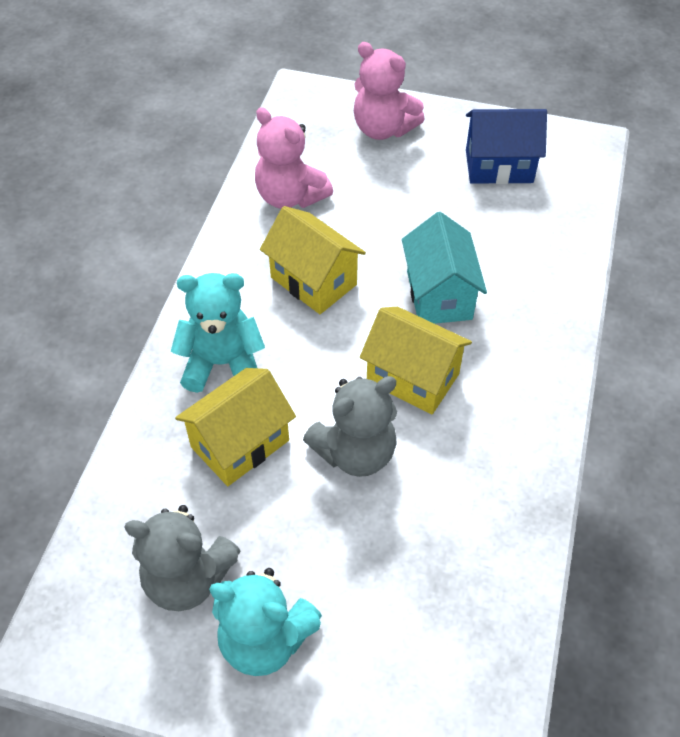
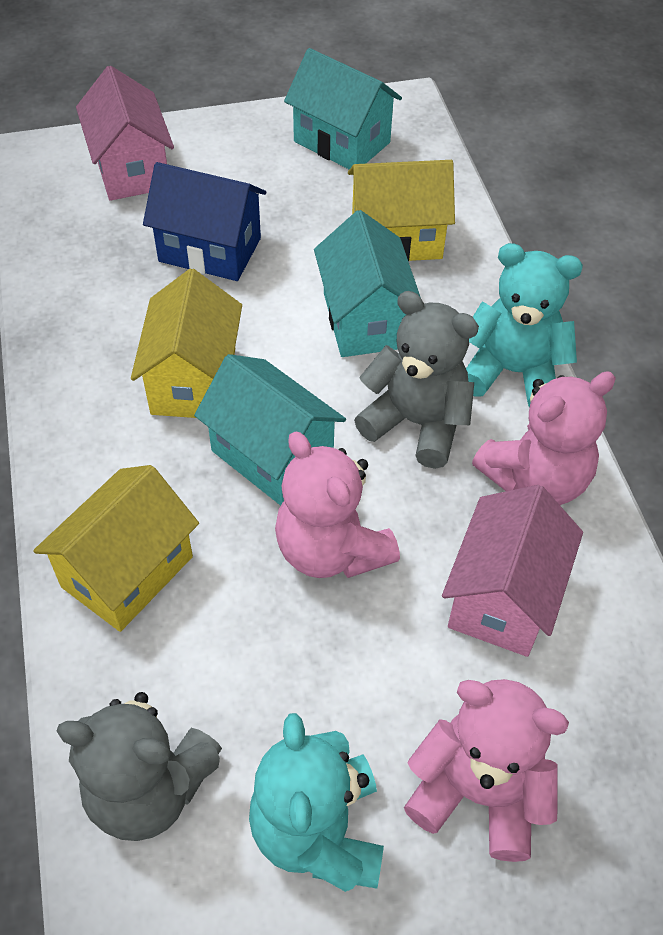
pink house: 0 -> 2
pink teddy bear: 2 -> 3
turquoise house: 1 -> 3

